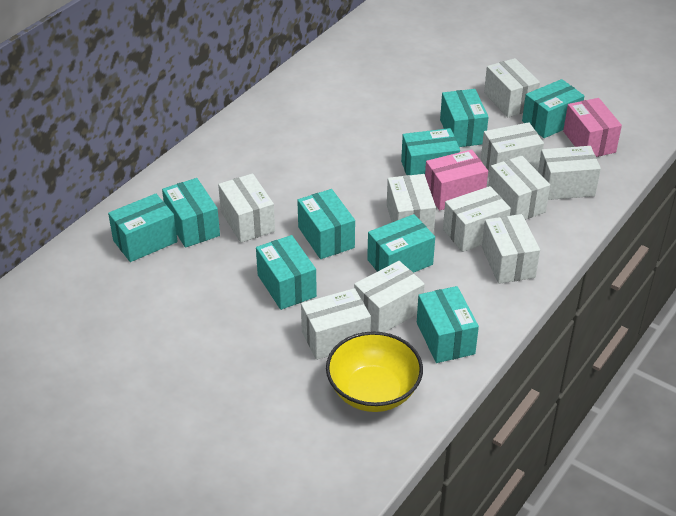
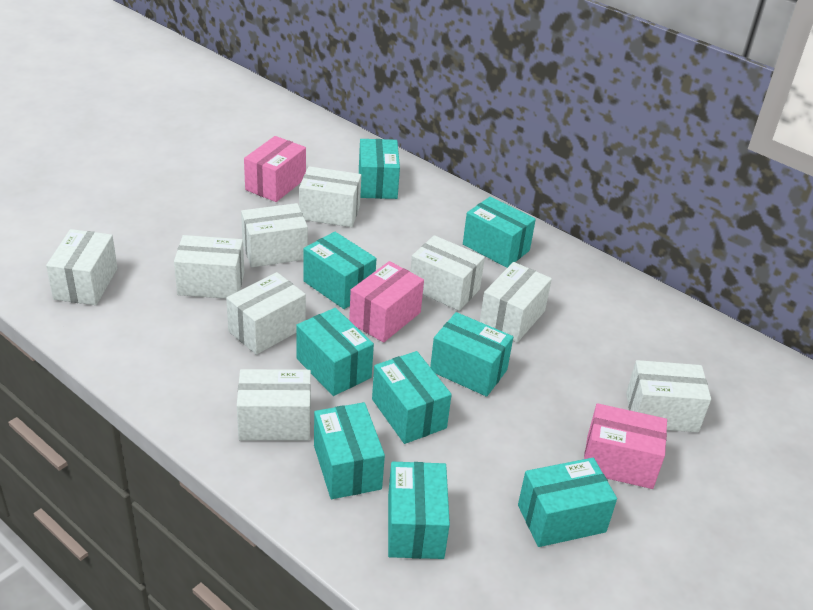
pink box: 2 -> 3
white box: 10 -> 9
yellow bowl: 1 -> 0

